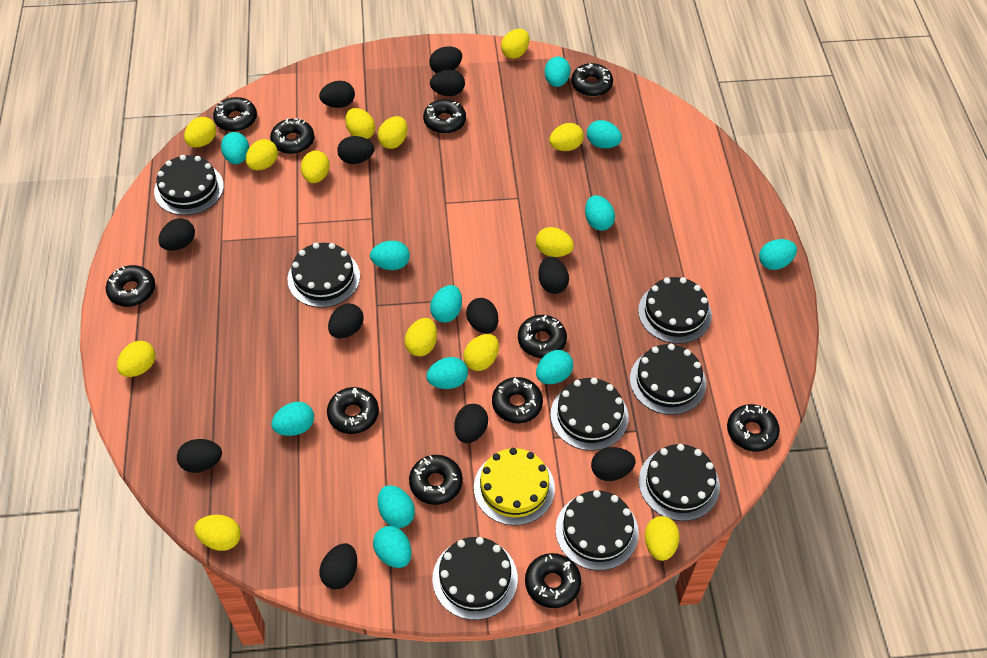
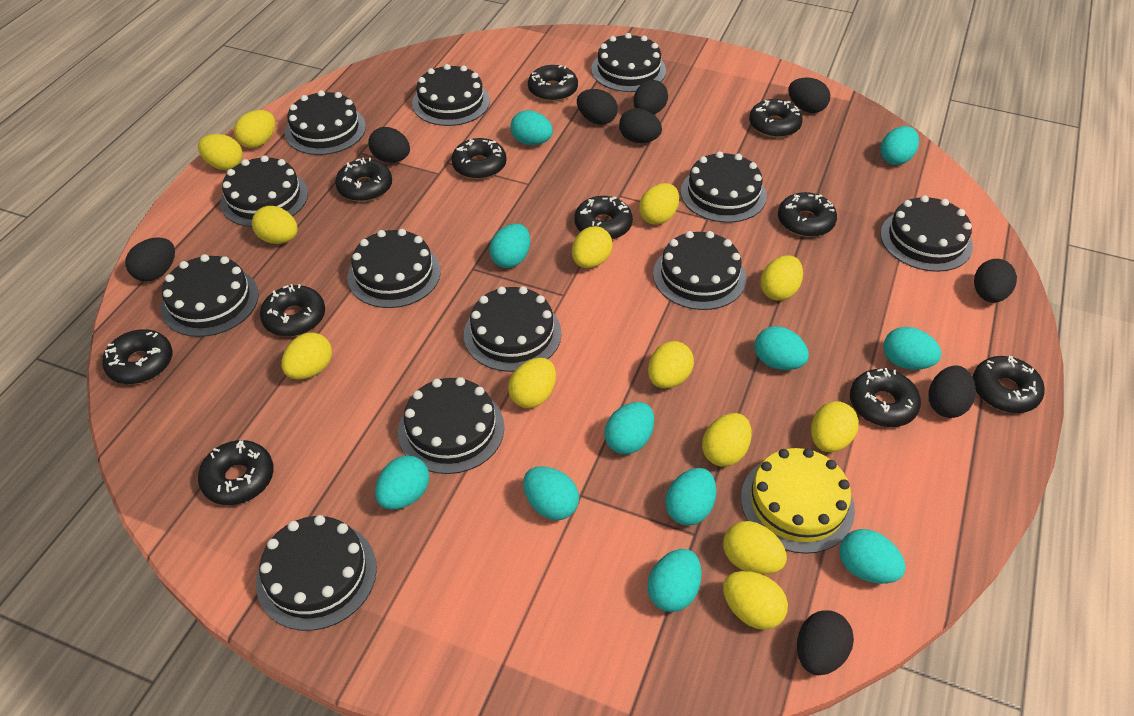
black cake: 8 -> 12
black egg: 12 -> 9
turquoise egg: 12 -> 11

